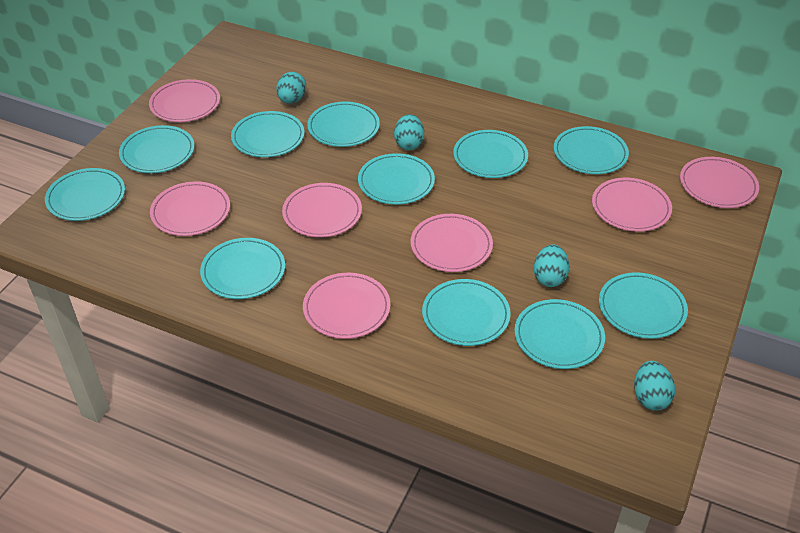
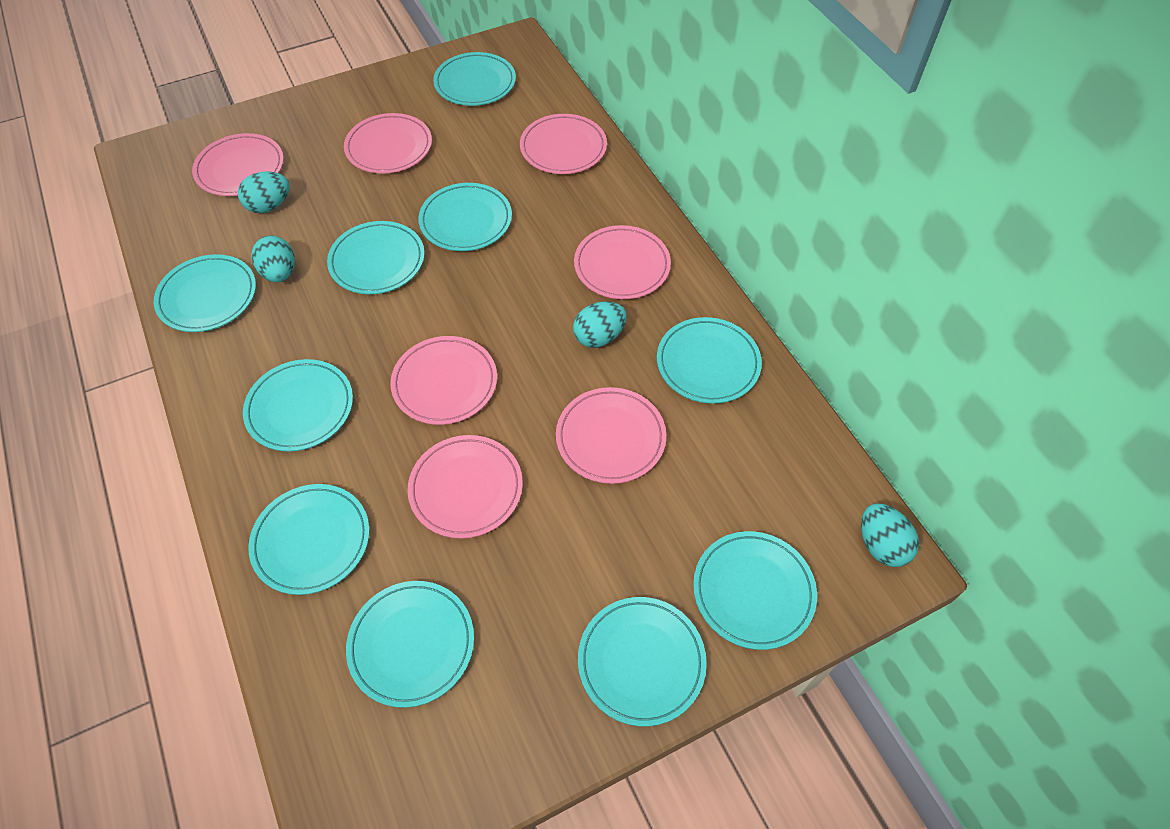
turquoise plate: 11 -> 10

